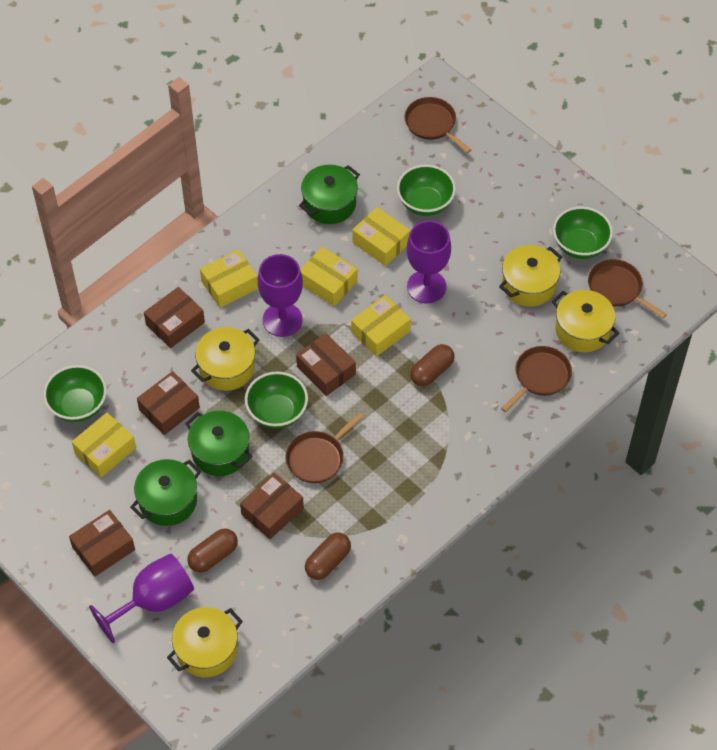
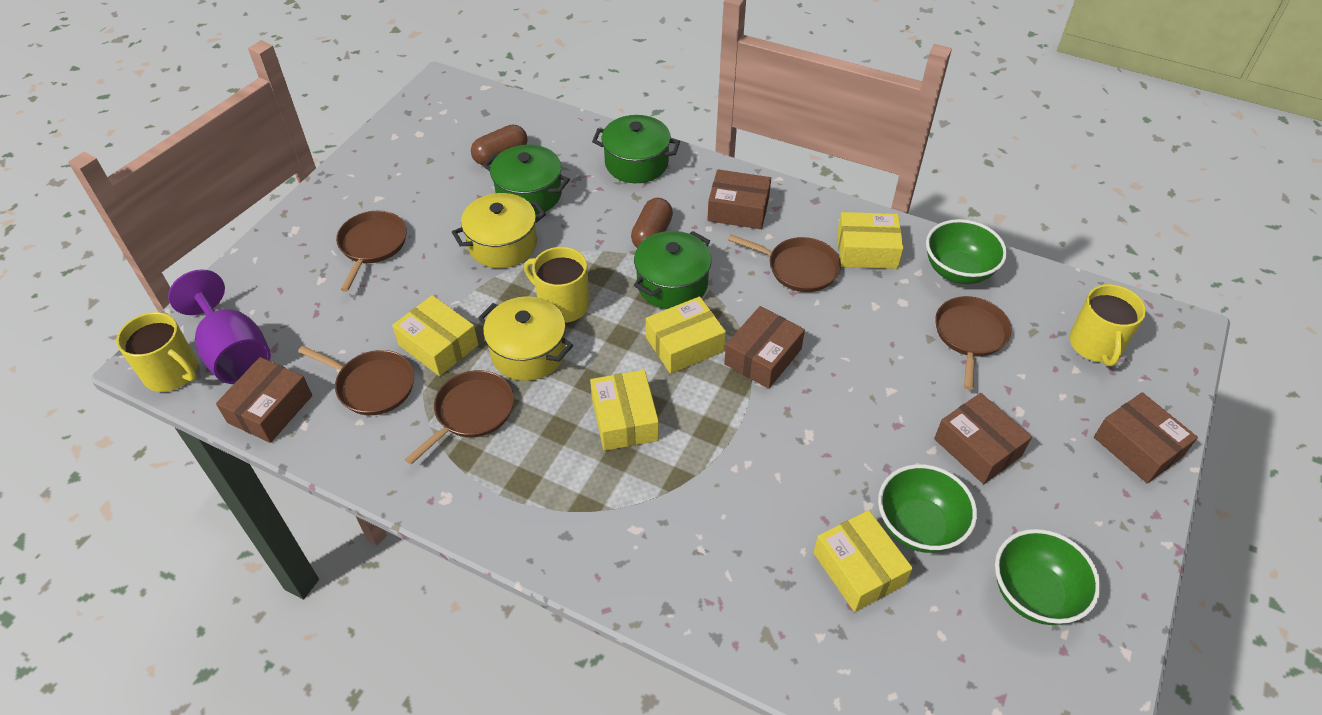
brown capsule: 3 -> 2
brown pan: 4 -> 5
green bowl: 4 -> 3
purple goblet: 3 -> 1
yellow mug: 0 -> 3
yellow pot: 4 -> 2

